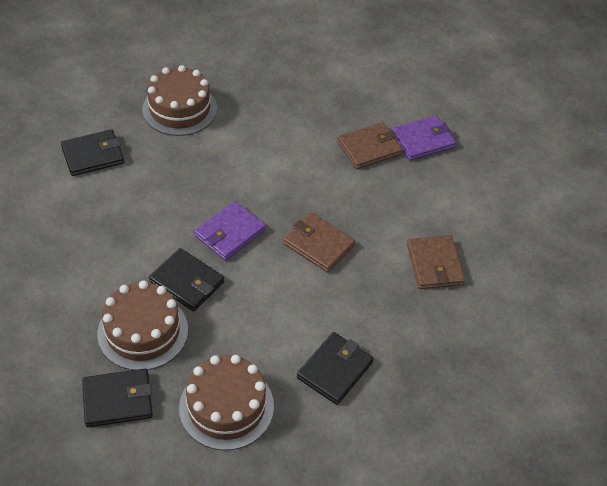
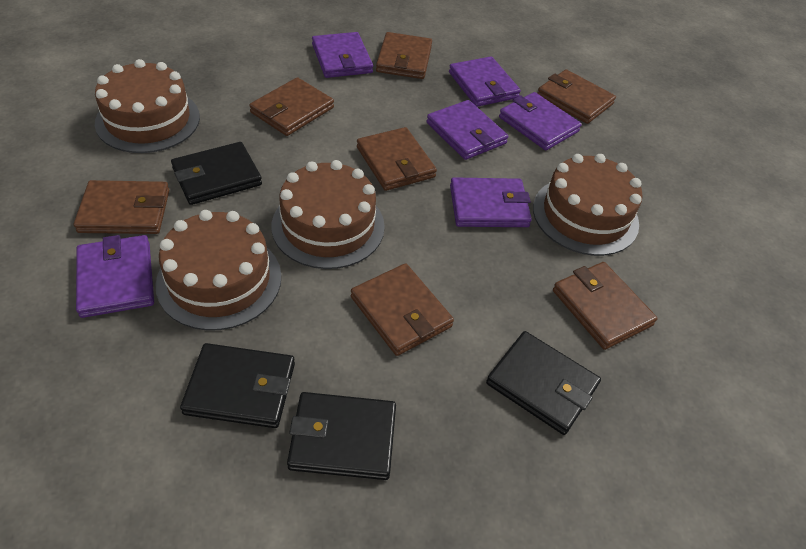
brown cake: 3 -> 4
brown wallet: 3 -> 7
purple wallet: 2 -> 6

